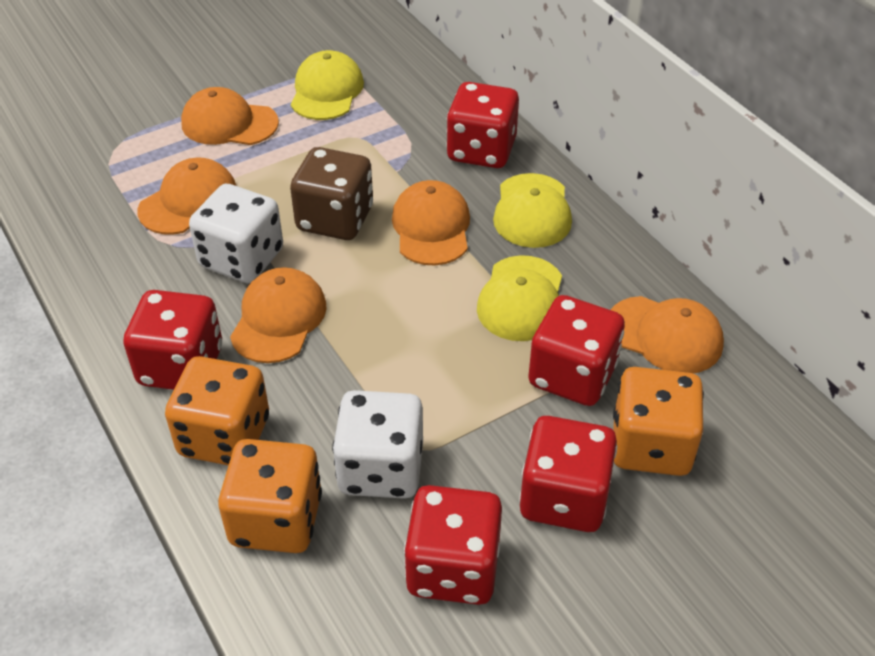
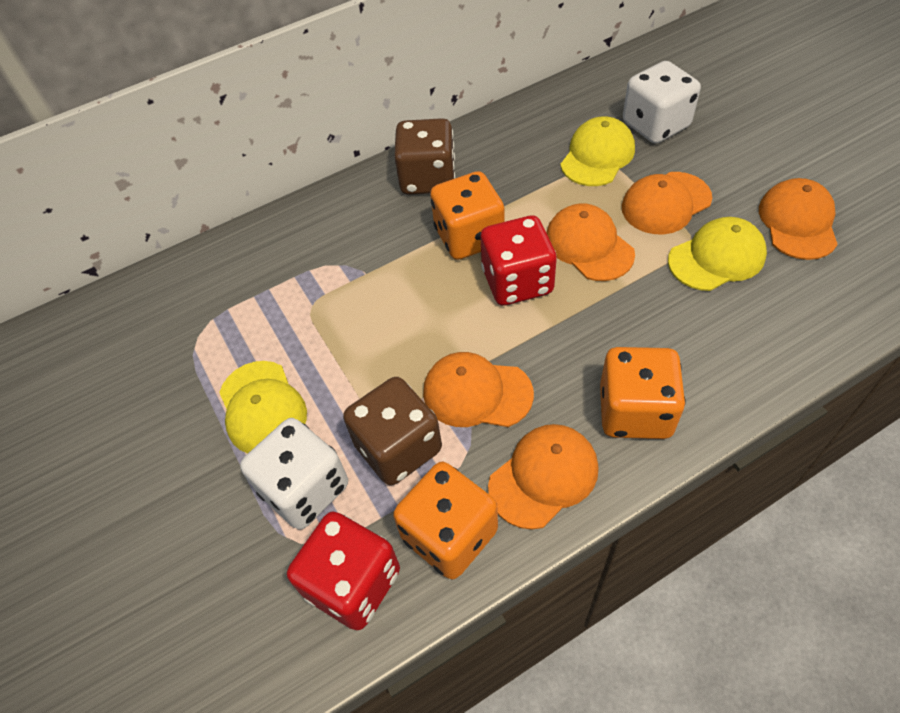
brown dice: 1 -> 2
red dice: 5 -> 2

